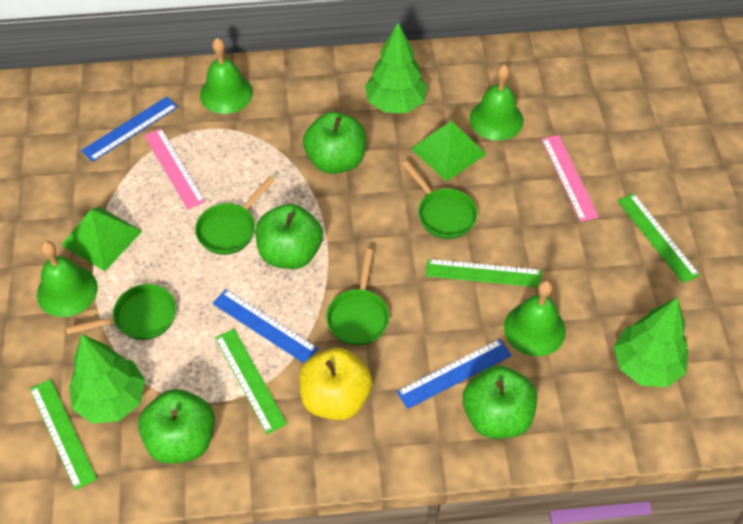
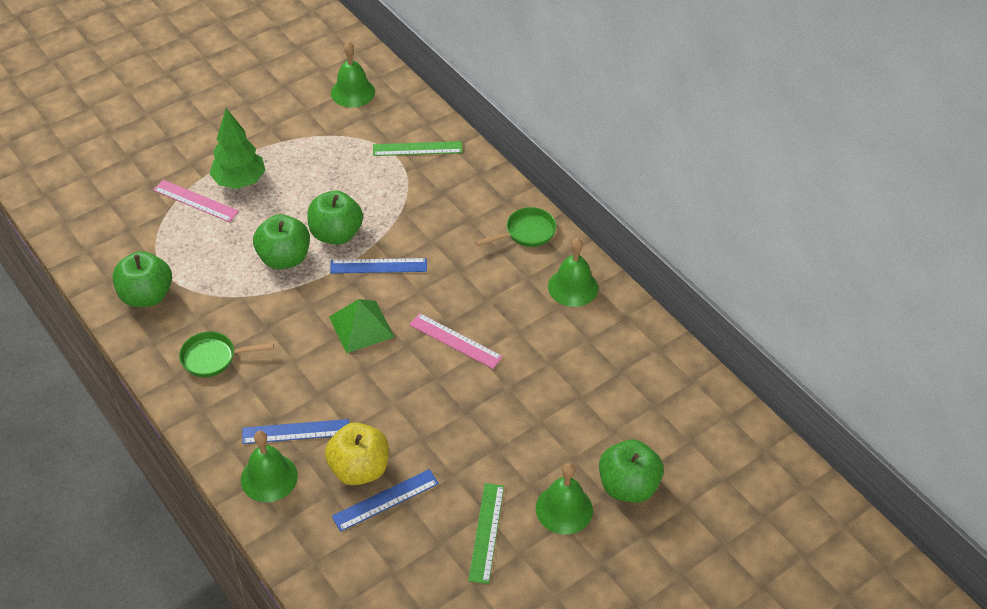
green pan: 4 -> 2
green pyramid: 2 -> 1
green ruler: 4 -> 2
green tree: 3 -> 1

